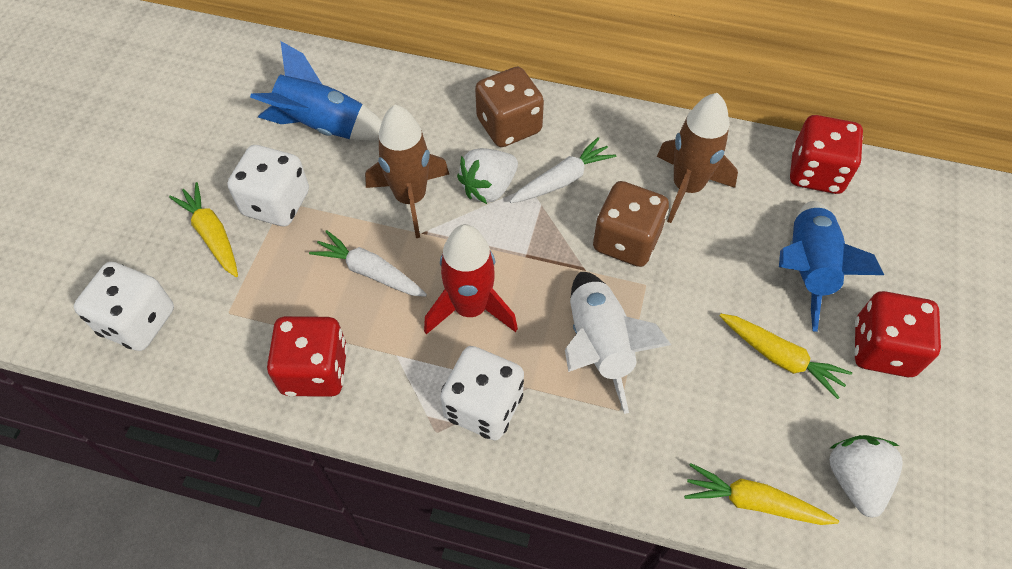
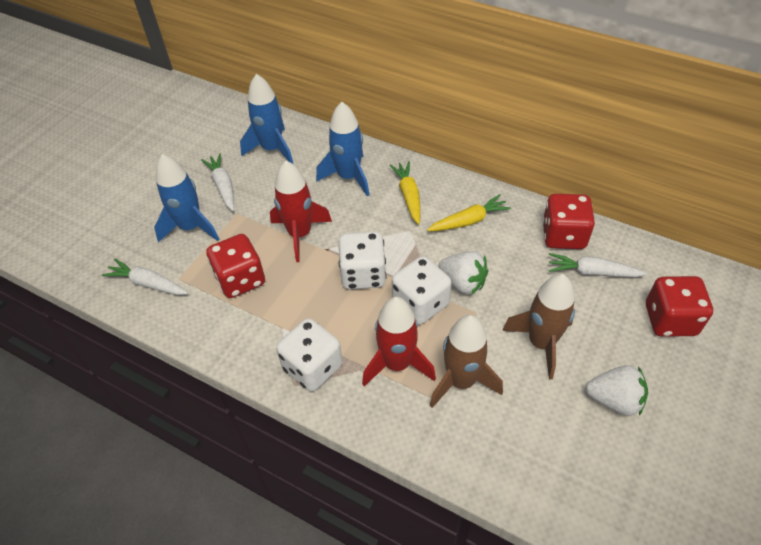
blue rocket: 2 -> 3
brown dice: 2 -> 0
red rocket: 1 -> 2
white carrot: 2 -> 3
white rocket: 1 -> 0
yellow carrot: 3 -> 2

